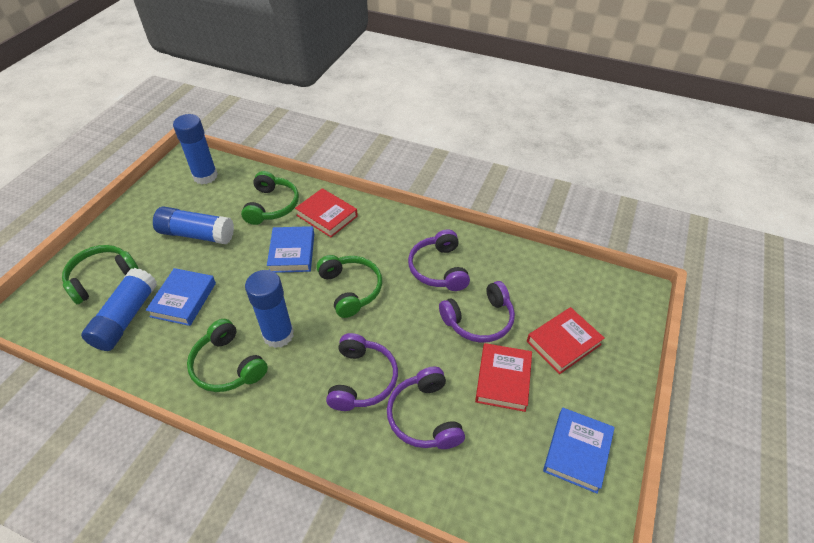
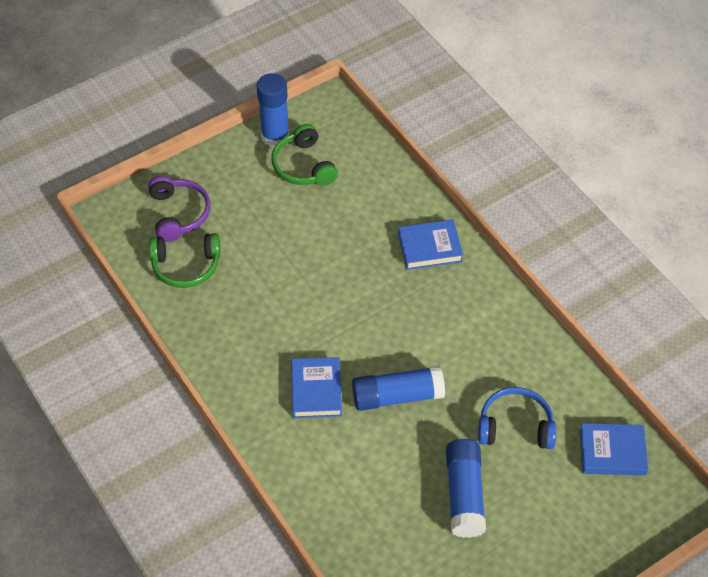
blue glue stick: 4 -> 3
blue headphones: 0 -> 1
green headphones: 4 -> 2
purple headphones: 4 -> 1
red book: 3 -> 0

